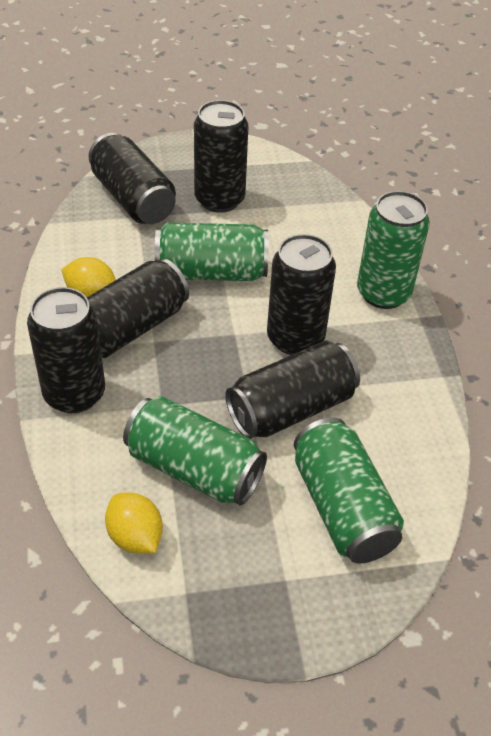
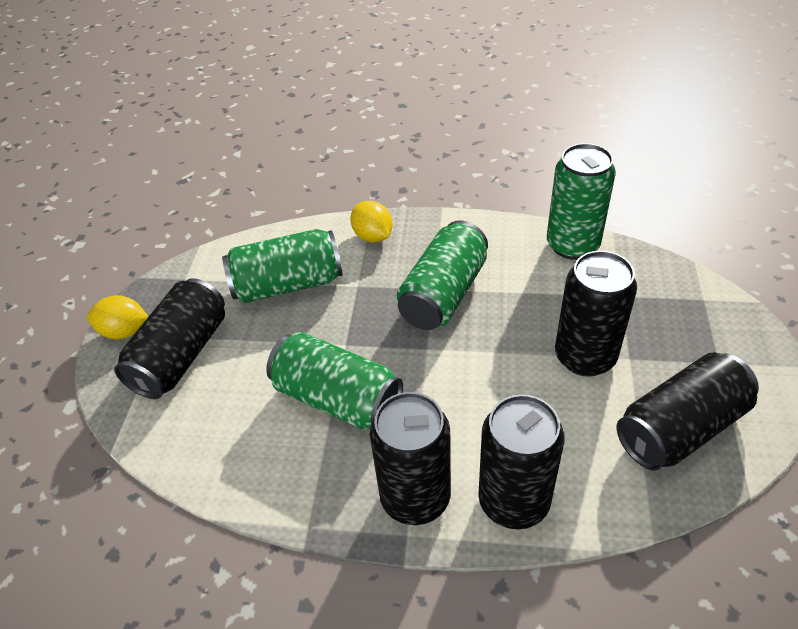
black can: 6 -> 5

